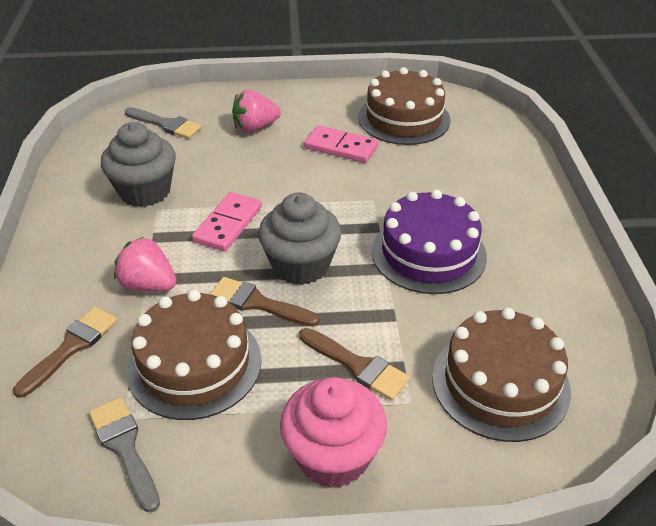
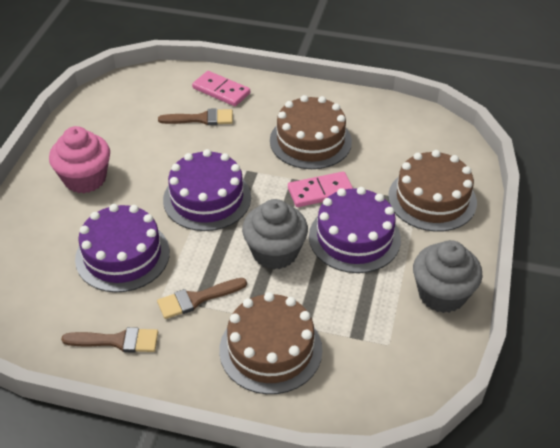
grey brush: 2 -> 0
pink strawberry: 2 -> 0
purple cake: 1 -> 3

